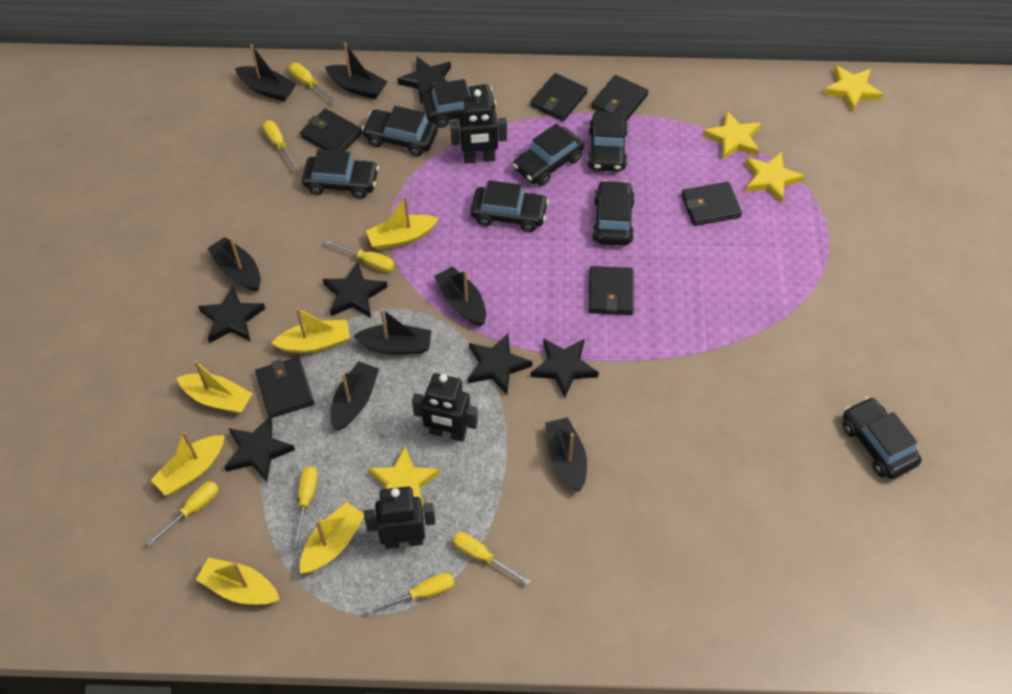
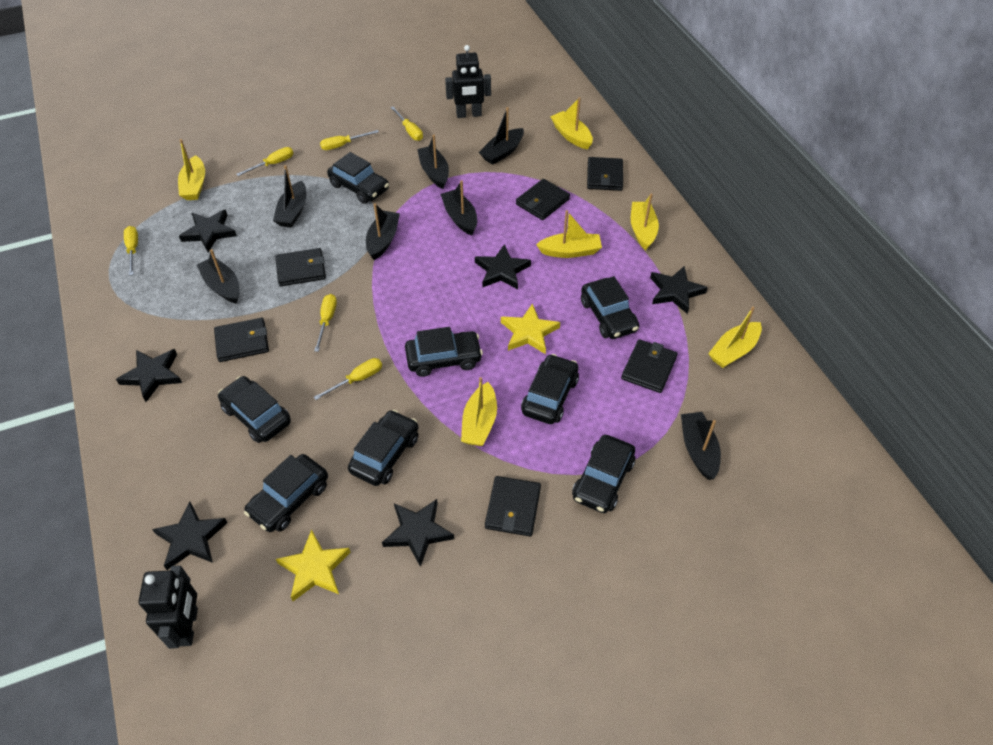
black robot: 3 -> 2
yellow screwdriver: 7 -> 6
yellow star: 4 -> 2

